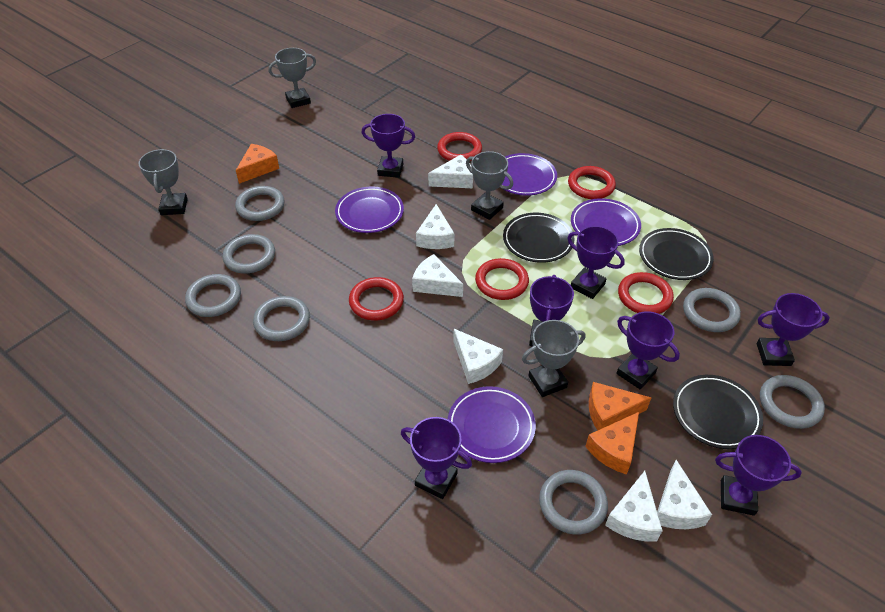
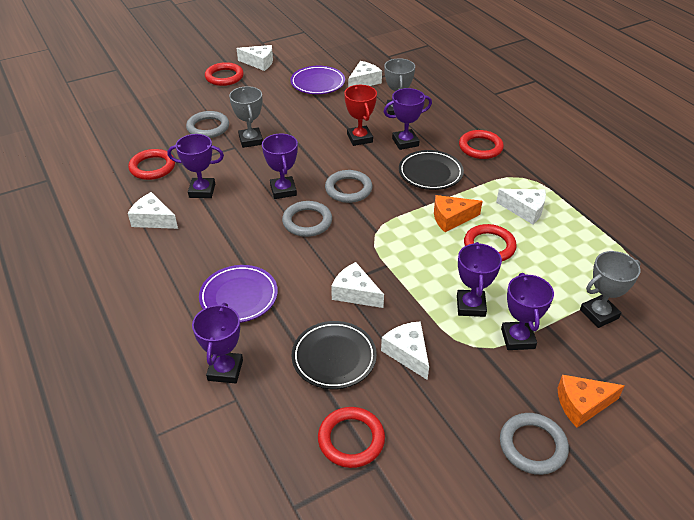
black plate: 3 -> 2
grey ring: 7 -> 4
grey trophy: 4 -> 3
orange cheese: 3 -> 2
purple plate: 4 -> 2
purple trophy: 7 -> 6
red trophy: 0 -> 1

